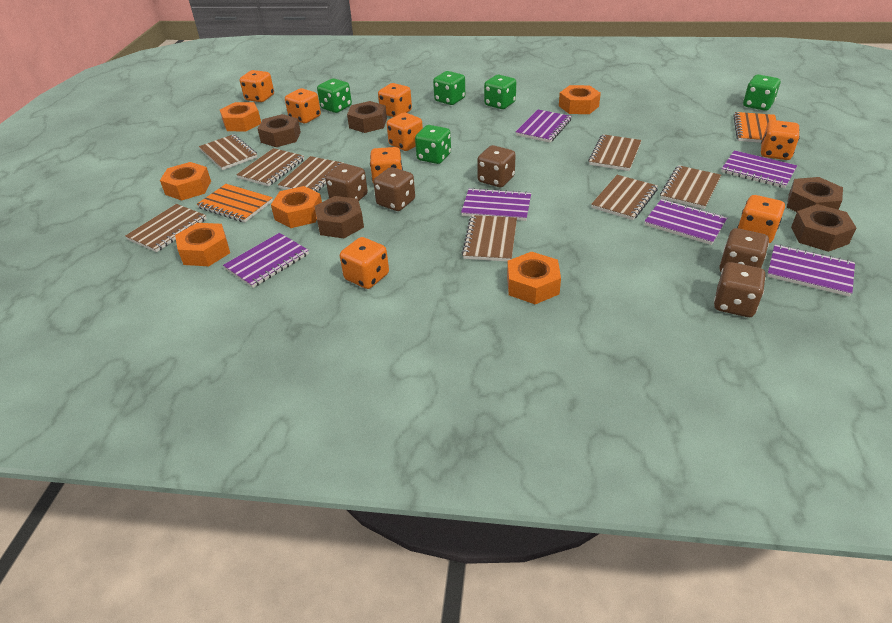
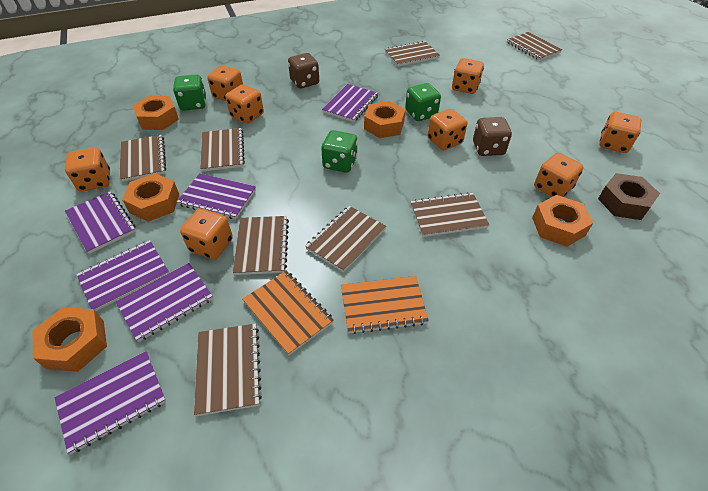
brown dice: 5 -> 2
brown nut: 5 -> 1
green dice: 5 -> 3
orange nut: 6 -> 5

